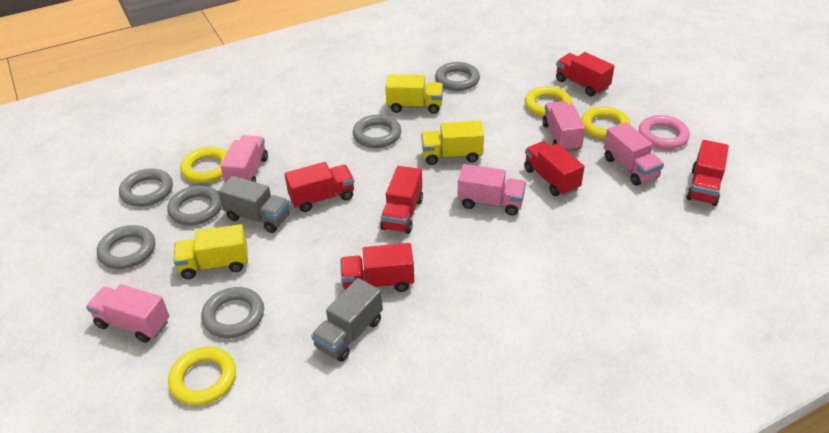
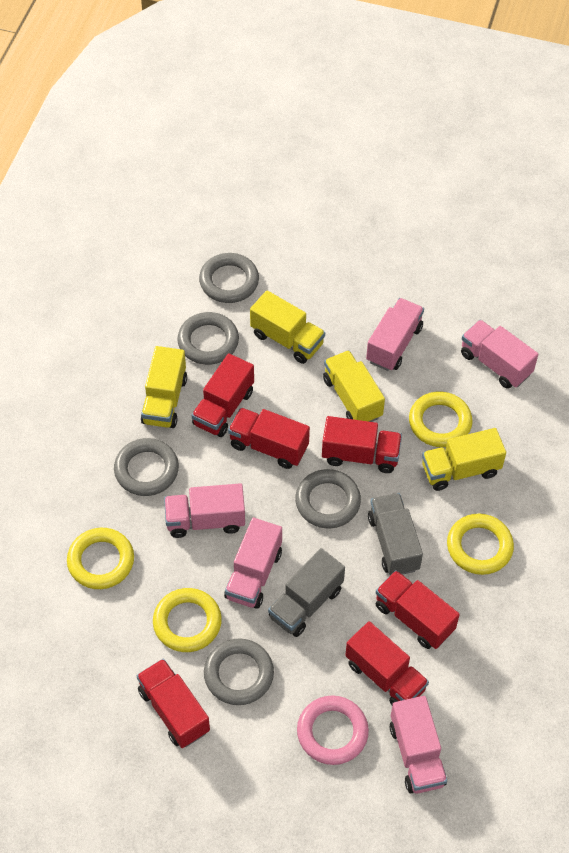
grey ring: 6 -> 5
yellow truck: 3 -> 4

